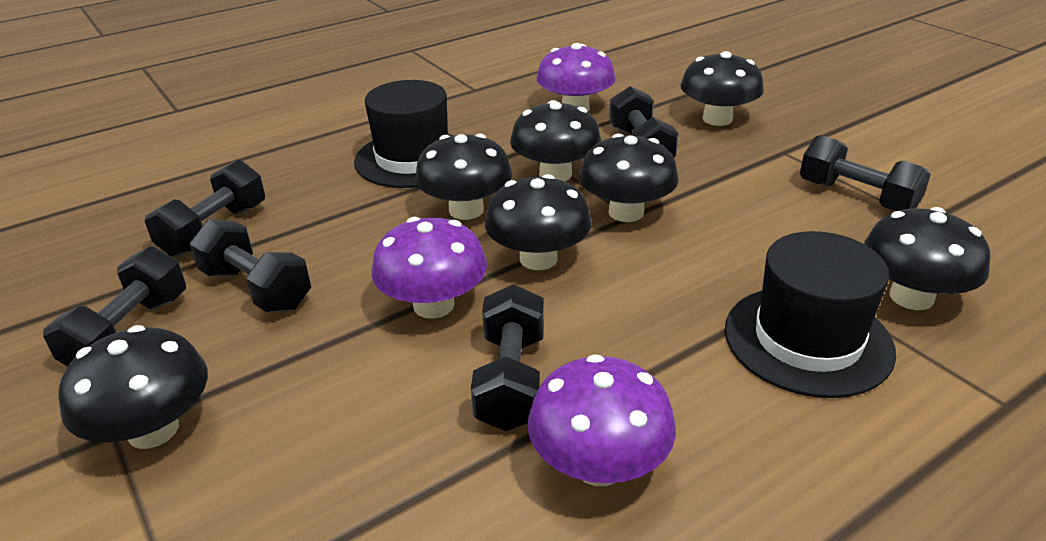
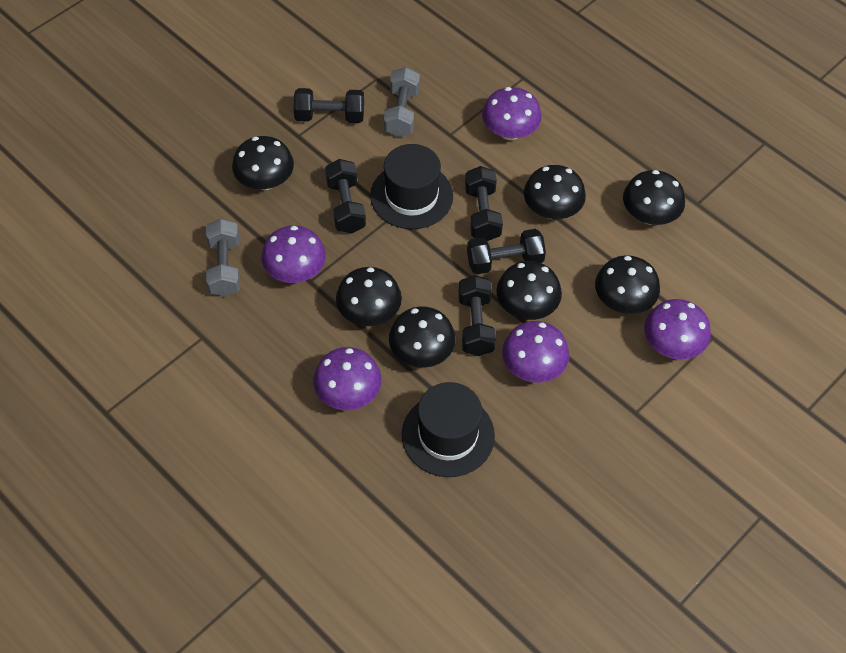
black dumbbell: 6 -> 5
grey dumbbell: 0 -> 2
purple mushroom: 3 -> 5

